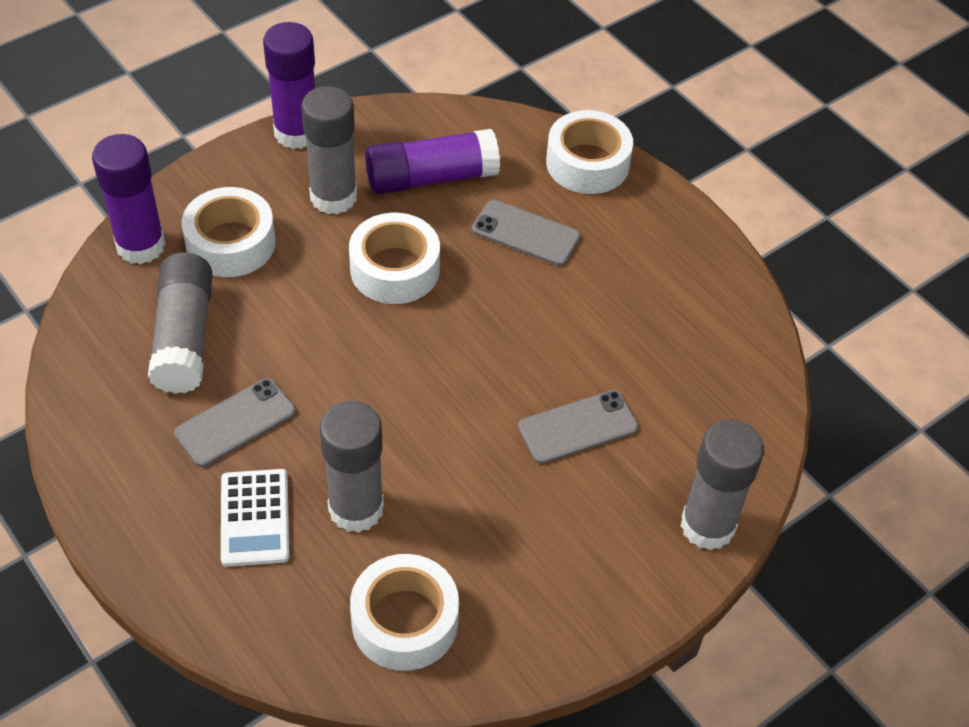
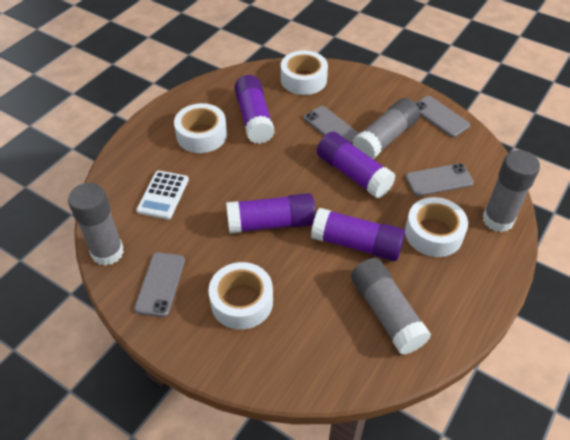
grey phone: 3 -> 4
purple glue stick: 3 -> 4

